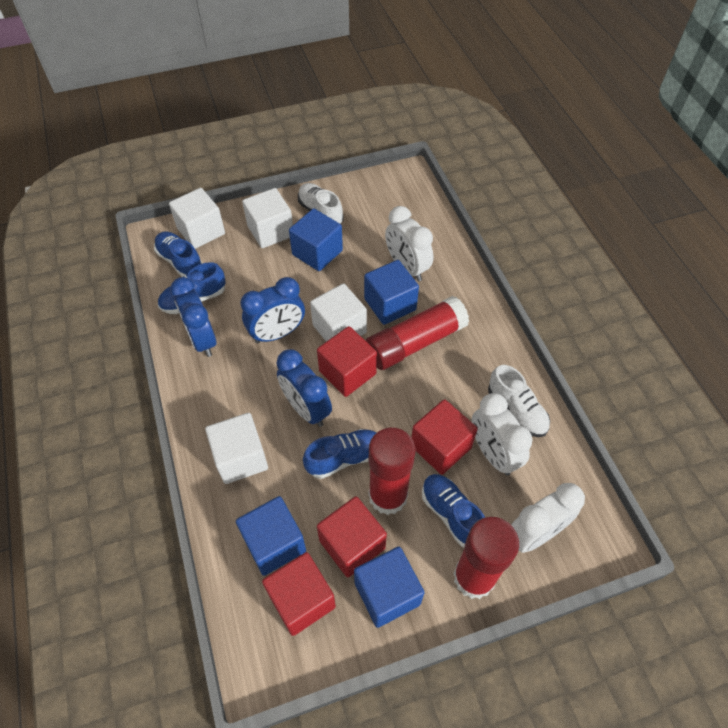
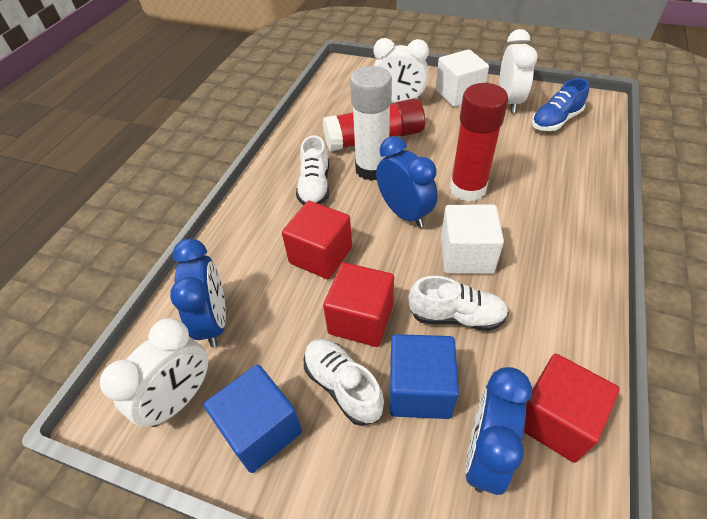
blue cube: 4 -> 2
blue shoe: 4 -> 1
red cube: 4 -> 3
red glue stick: 3 -> 2
white cube: 4 -> 2
white glue stick: 0 -> 1
white shoe: 2 -> 3

